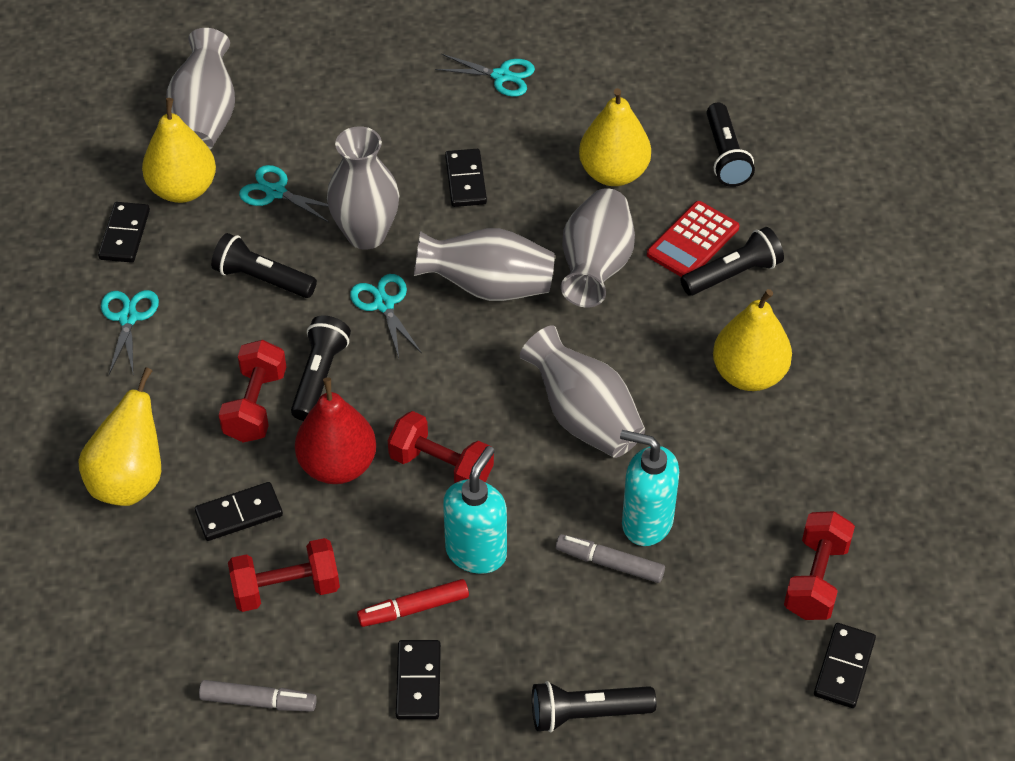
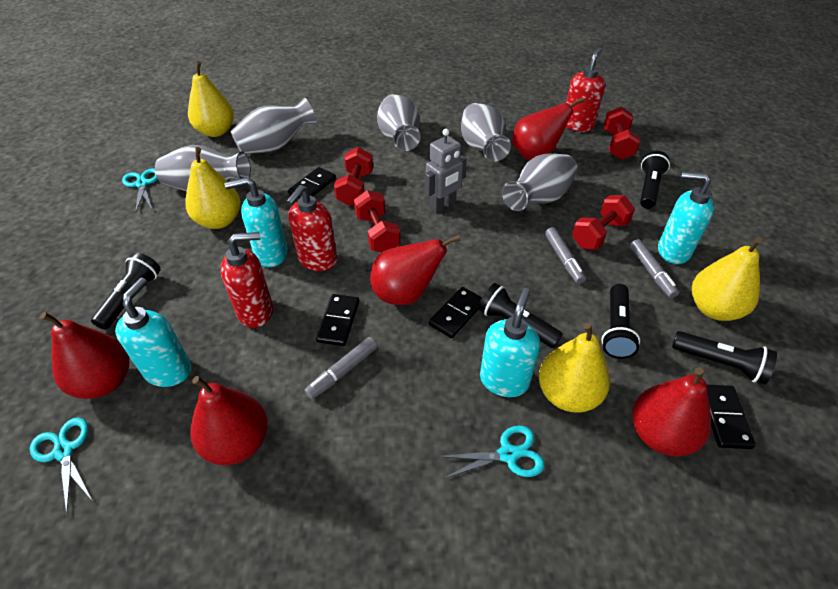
black domino: 5 -> 4
grey marker: 2 -> 3
grey robot: 0 -> 1
red calculator: 1 -> 0
red marker: 1 -> 0
red pear: 1 -> 5
red soap dispenser: 0 -> 3
turquoise scissors: 4 -> 3
turquoise soap dispenser: 2 -> 4

